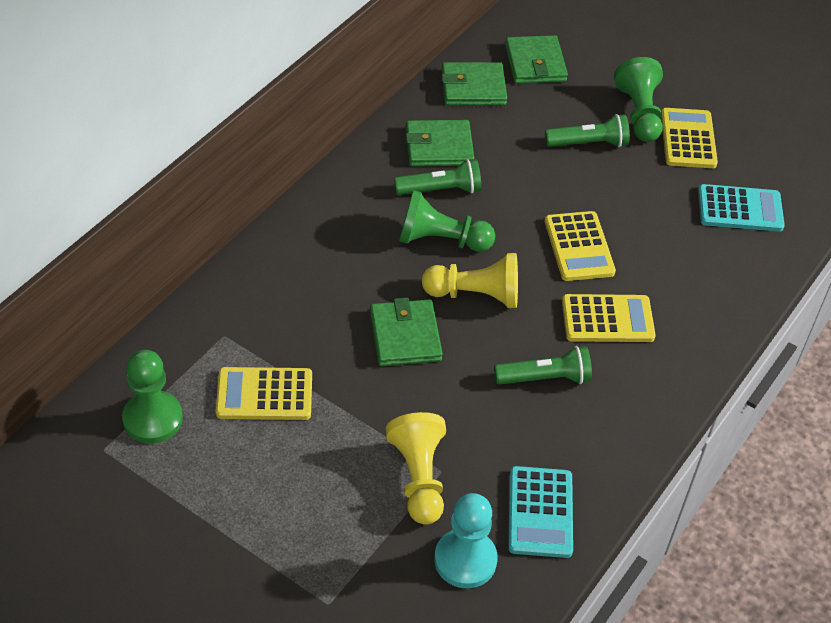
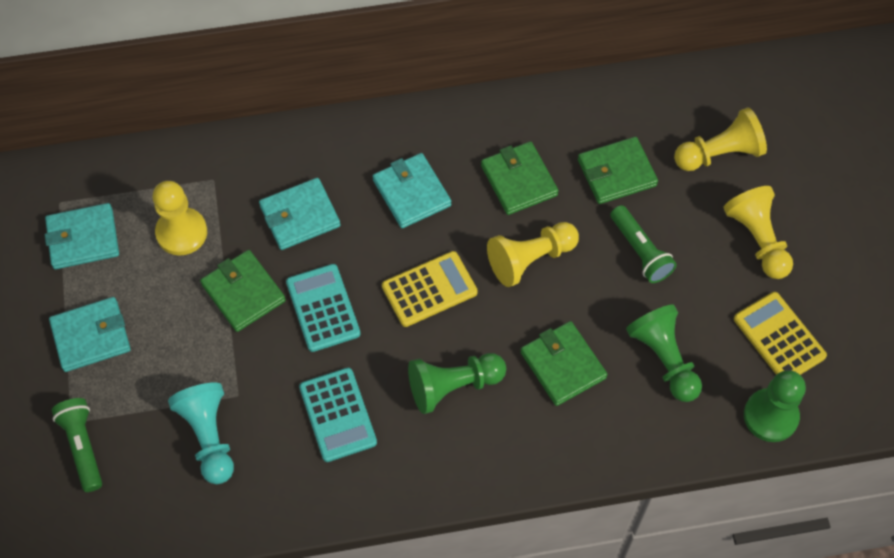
green flashlight: 3 -> 2
turquoise wallet: 0 -> 4
yellow calculator: 4 -> 2
yellow pawn: 2 -> 4

